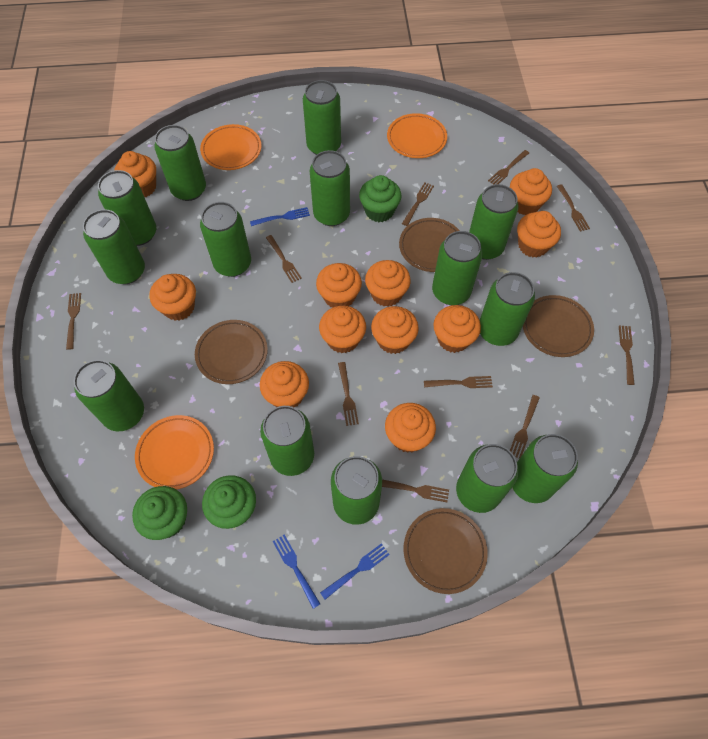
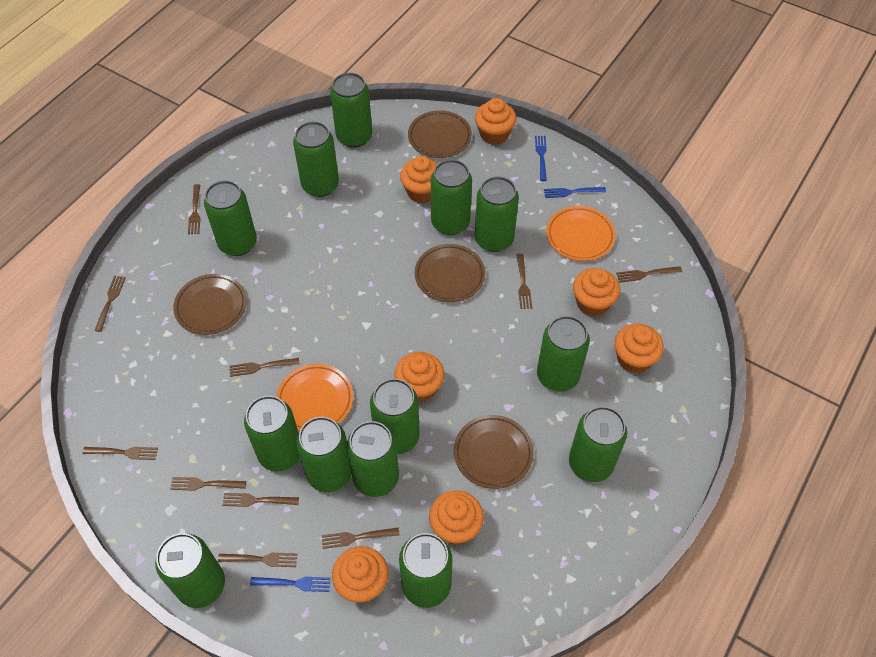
green can: 14 -> 13
green cupcake: 3 -> 0
orange cupcake: 11 -> 7
orange plate: 3 -> 2

